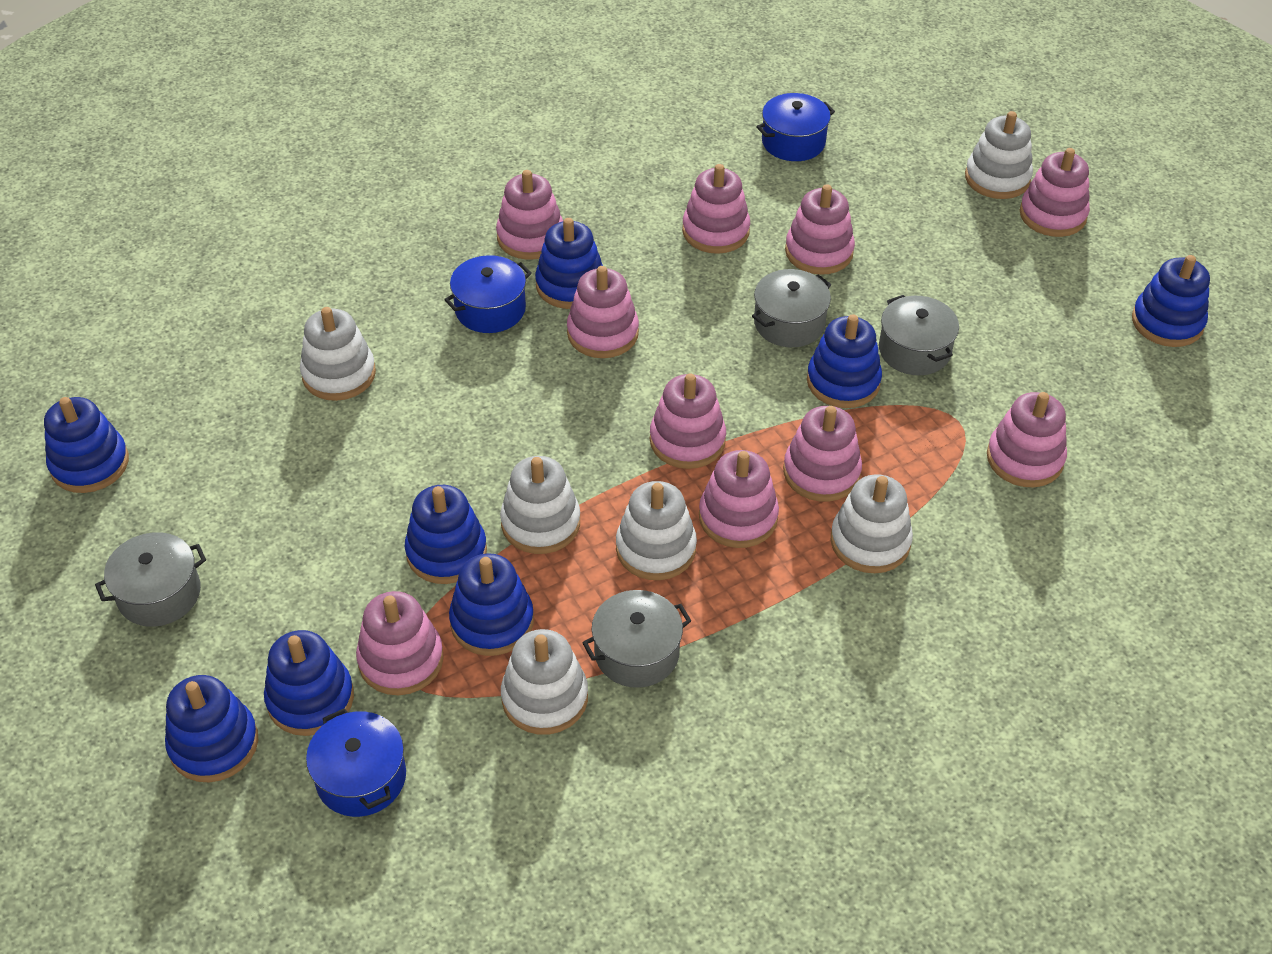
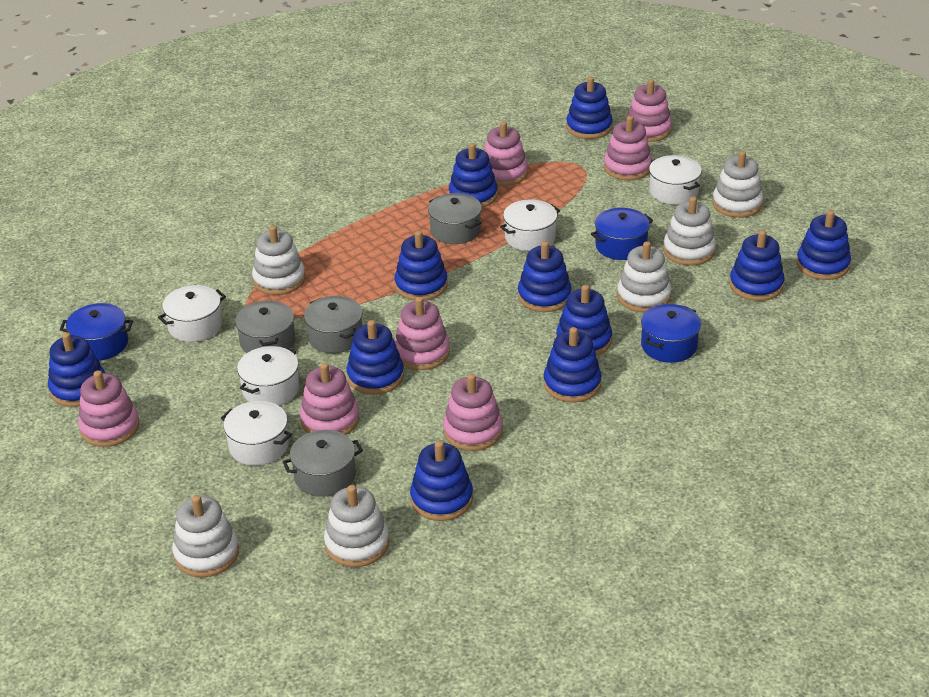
blue stacking toy: 8 -> 11
pink stacking toy: 10 -> 7
white pot: 0 -> 5

